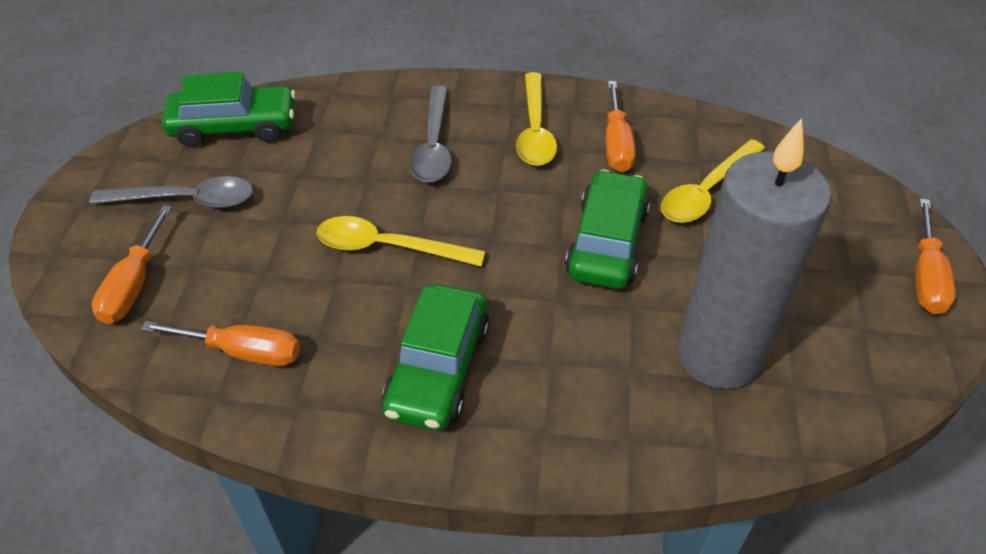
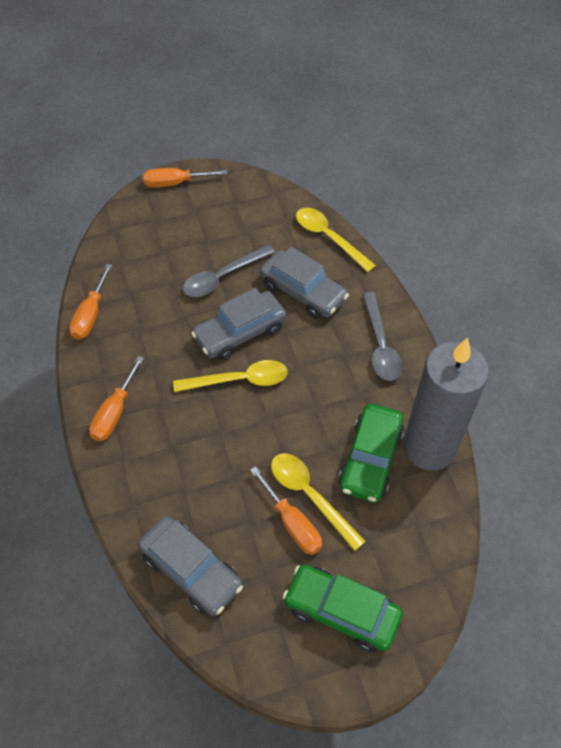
green car: 3 -> 2
grey car: 0 -> 3

